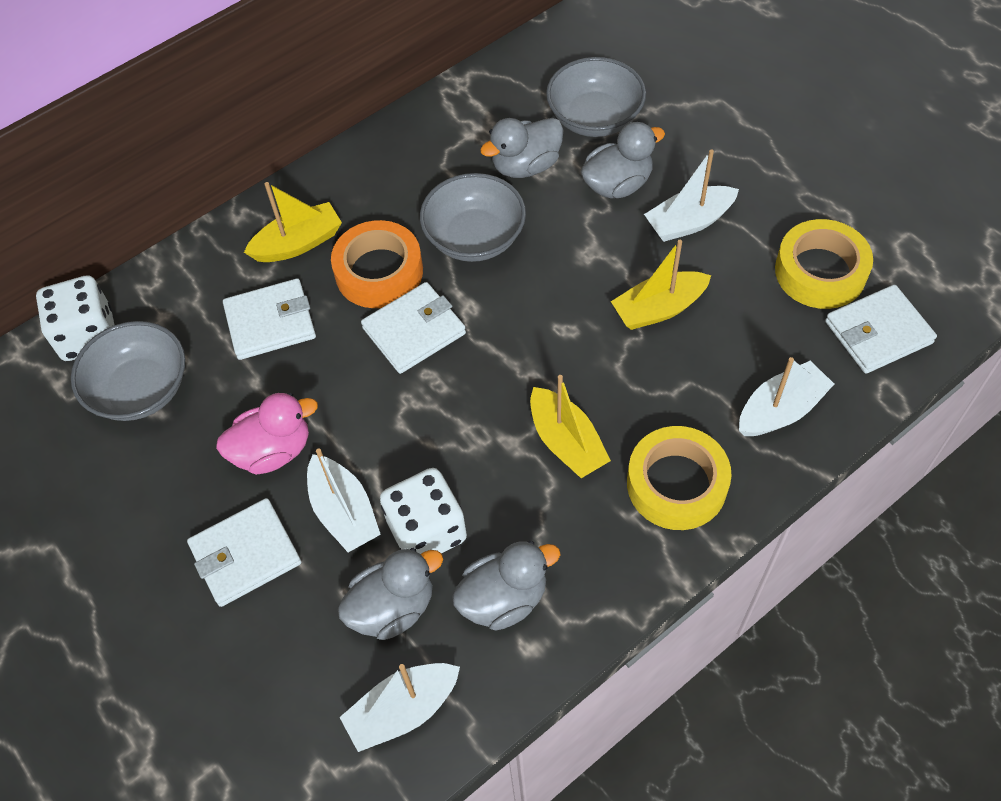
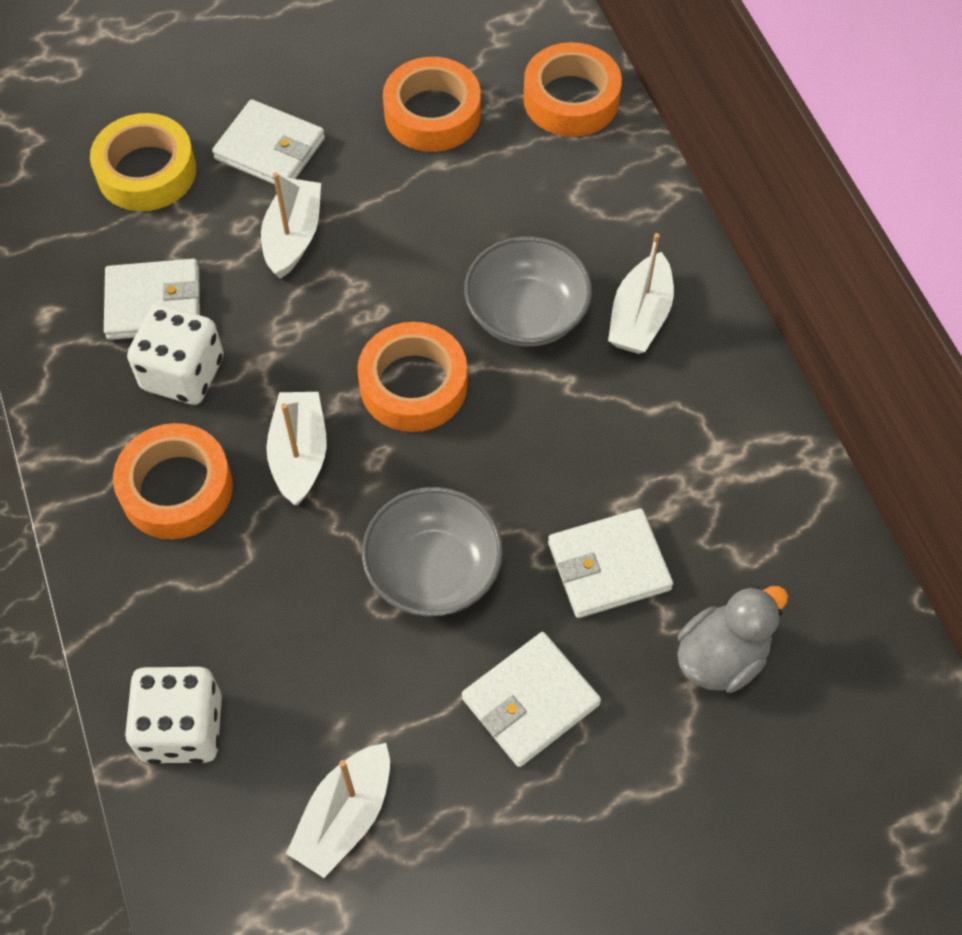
grey bowl: 3 -> 2
grey duck: 4 -> 1
orange tape: 1 -> 4
pink duck: 1 -> 0
yellow boat: 3 -> 0
yellow tape: 2 -> 1

